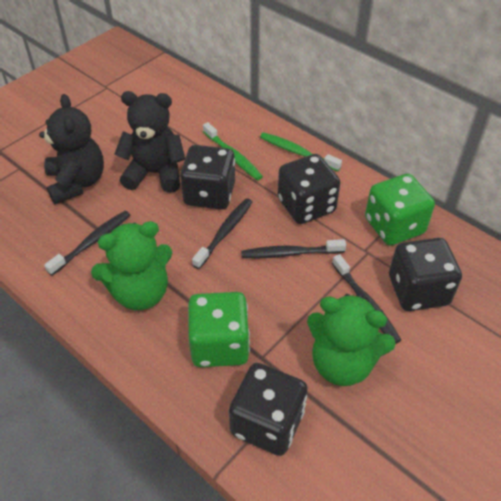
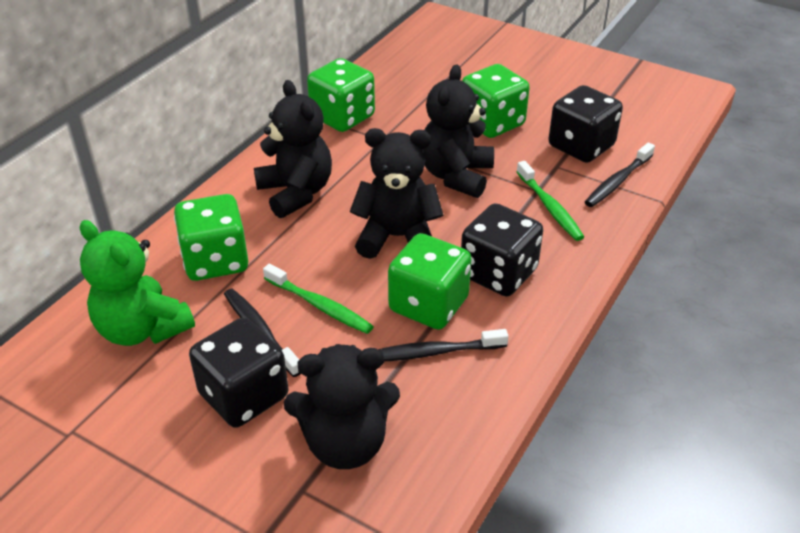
black dice: 4 -> 3
black teddy bear: 2 -> 4
black toothbrush: 4 -> 3
green dice: 2 -> 4
green teddy bear: 2 -> 1

